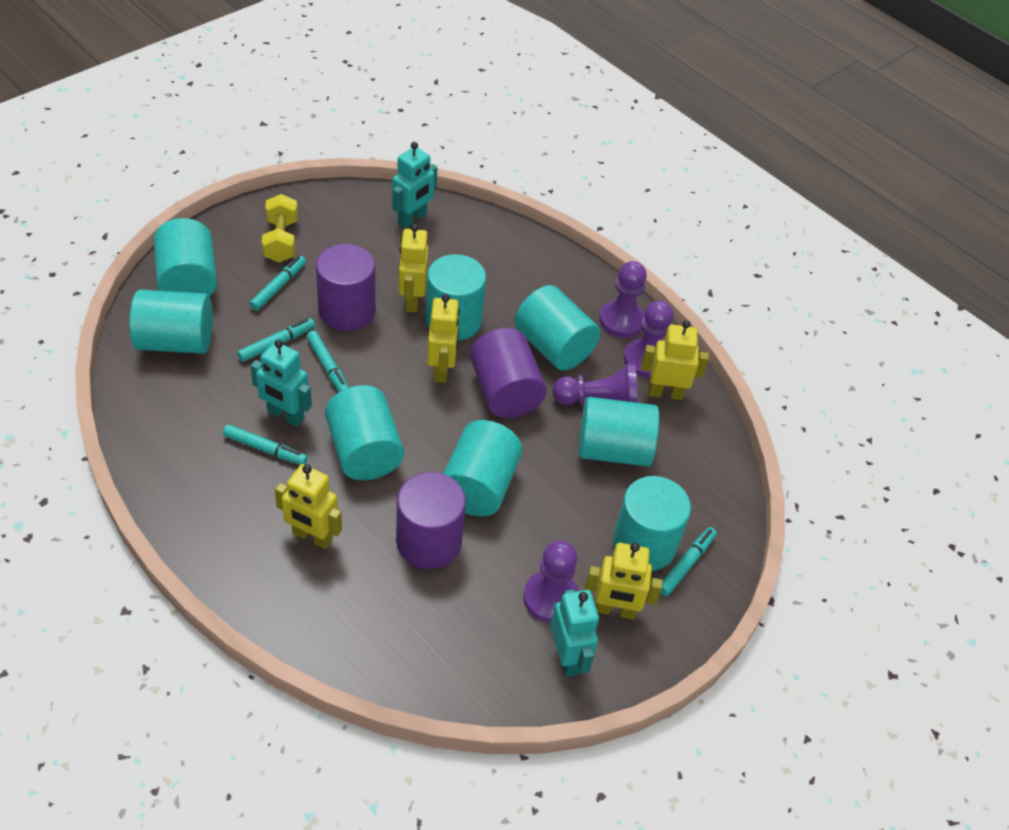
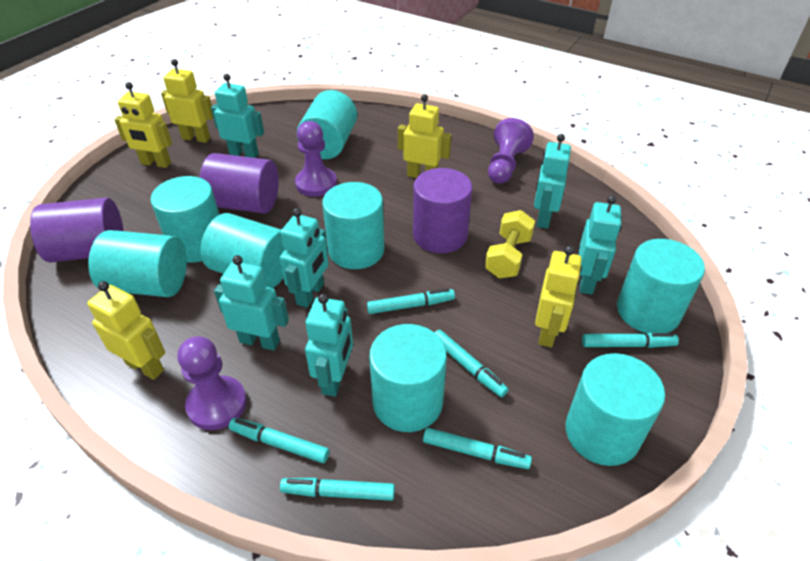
purple pawn: 4 -> 3
turquoise marker: 5 -> 6
turquoise robot: 3 -> 6

